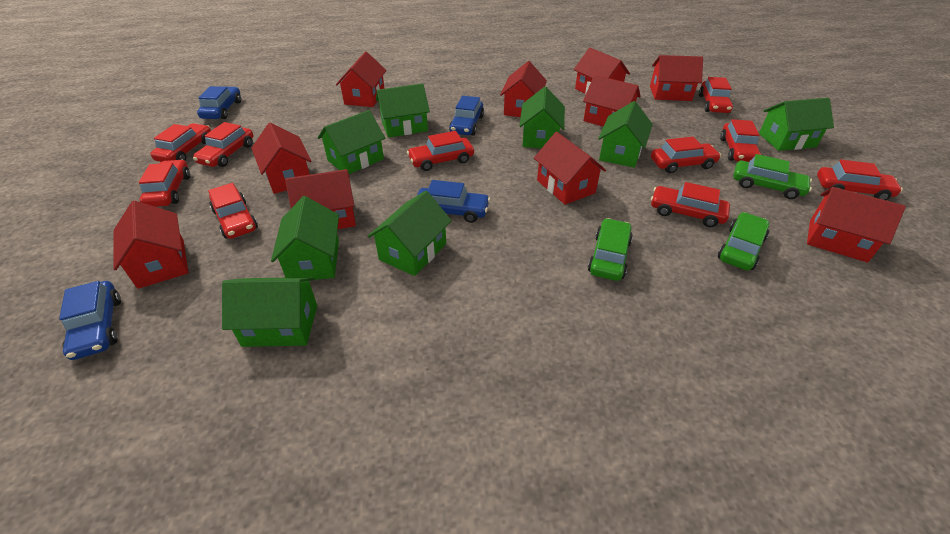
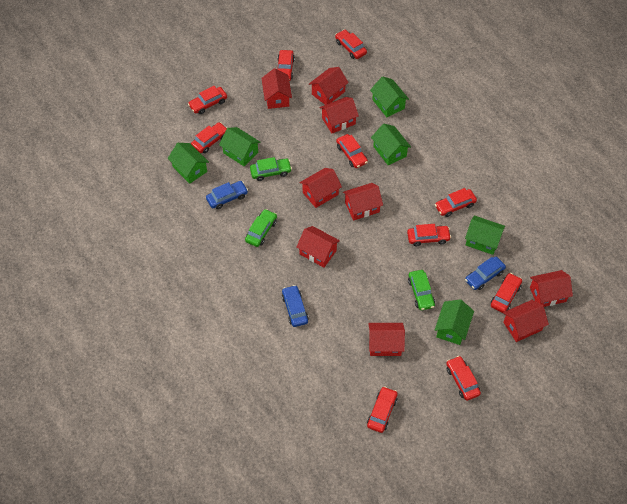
blue car: 4 -> 3
green house: 8 -> 6
red house: 10 -> 9

